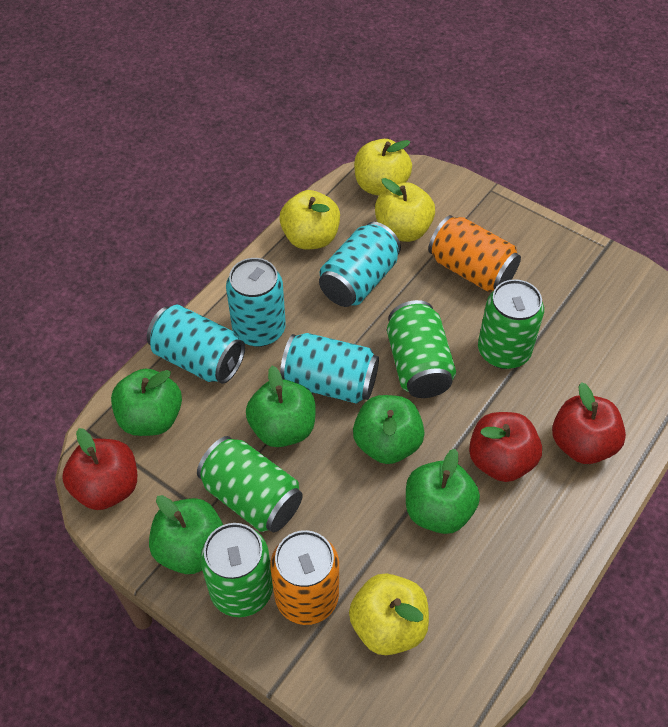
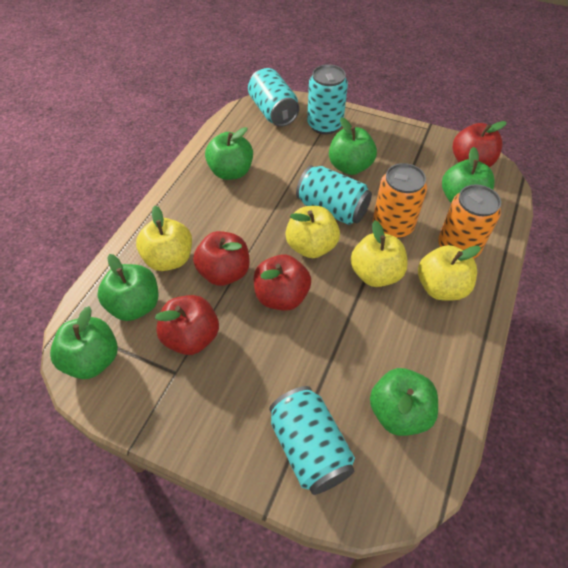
green apple: 5 -> 6
green can: 4 -> 0
red apple: 3 -> 4

